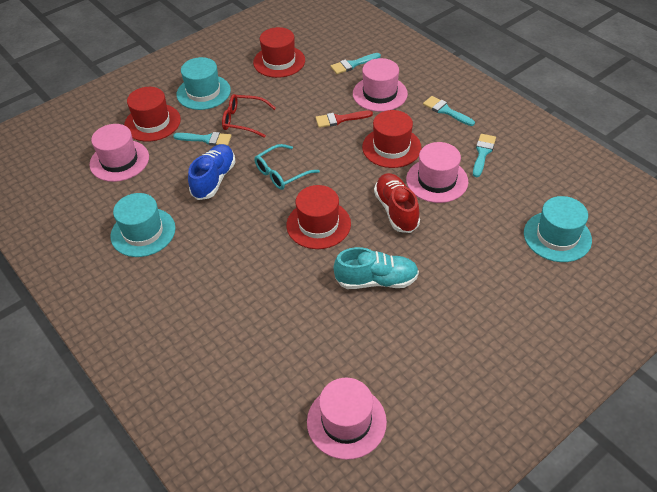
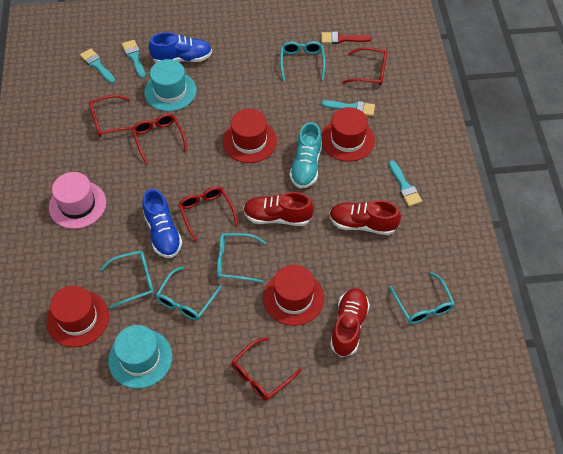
blue shoe: 1 -> 2
pink hat: 4 -> 1
red glasses: 1 -> 5
red shoe: 1 -> 3
turquoise glasses: 1 -> 5
turquoise hat: 3 -> 2

